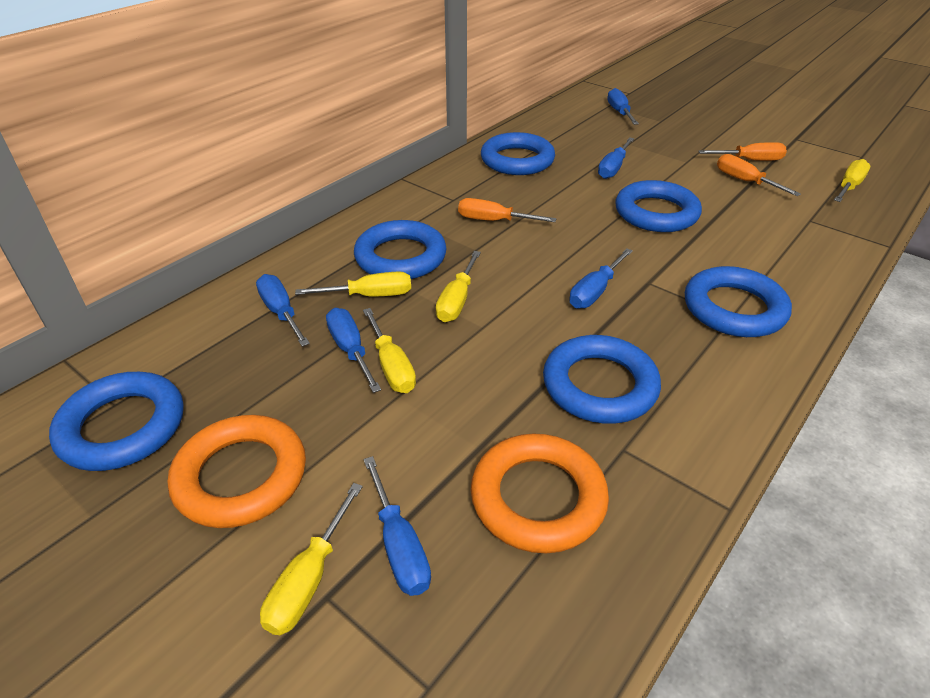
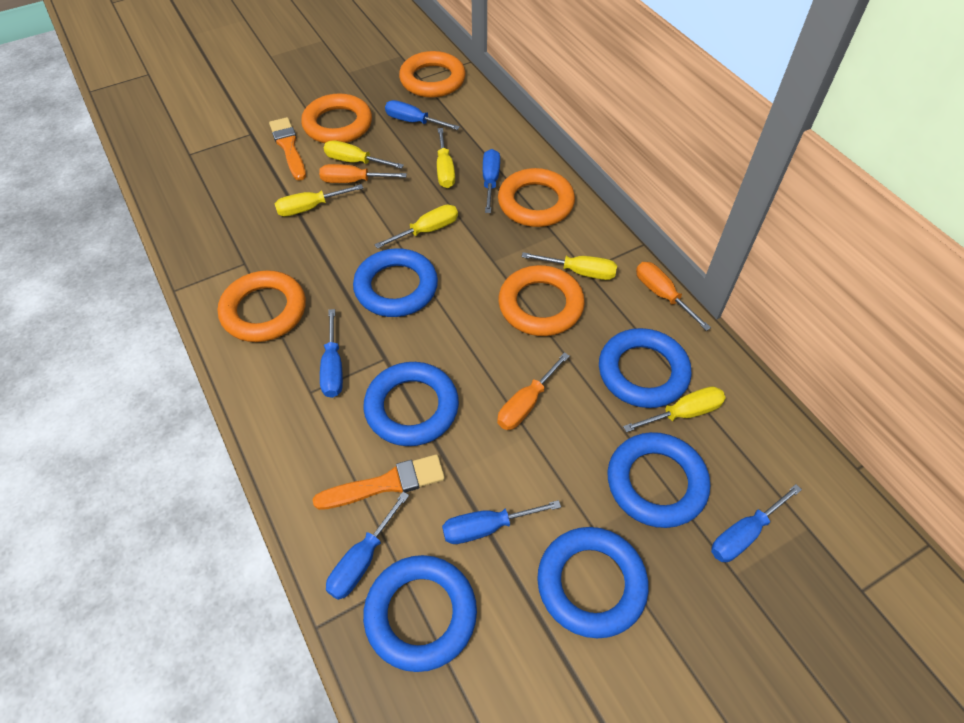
orange brush: 0 -> 2
orange ring: 2 -> 5
yellow screwdriver: 5 -> 6

